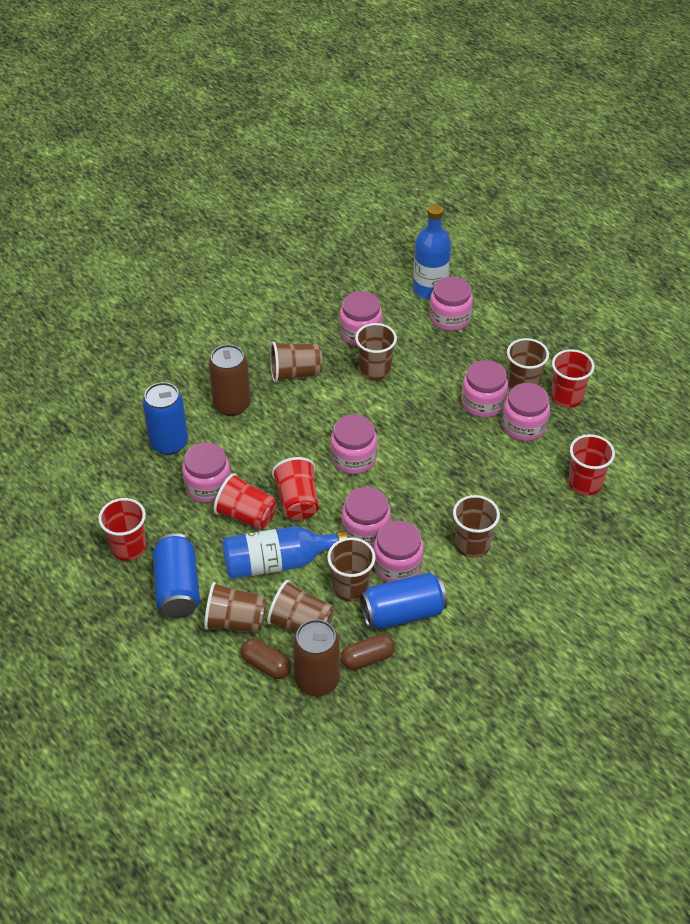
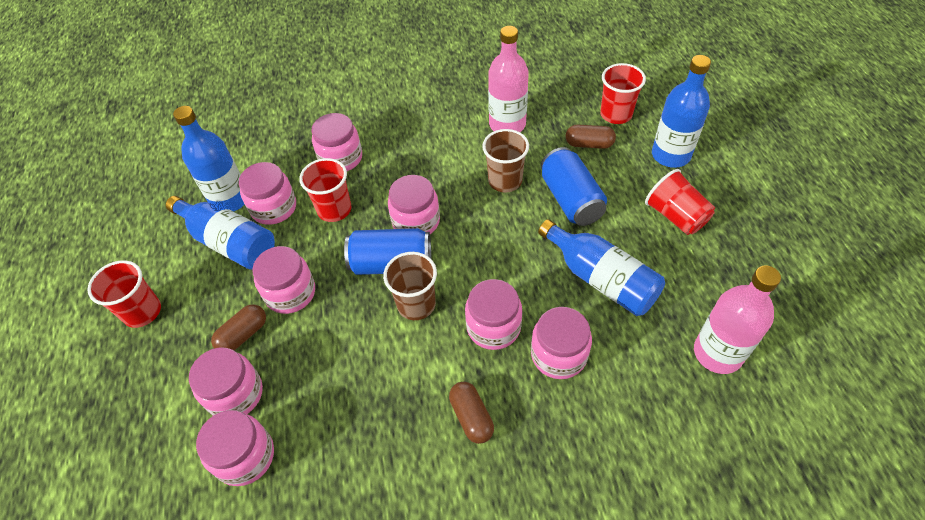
blue bottle: 2 -> 4
blue can: 3 -> 2
brown can: 2 -> 0
brown capsule: 2 -> 3
brown cup: 7 -> 2
pink bottle: 0 -> 2
red cup: 5 -> 4

